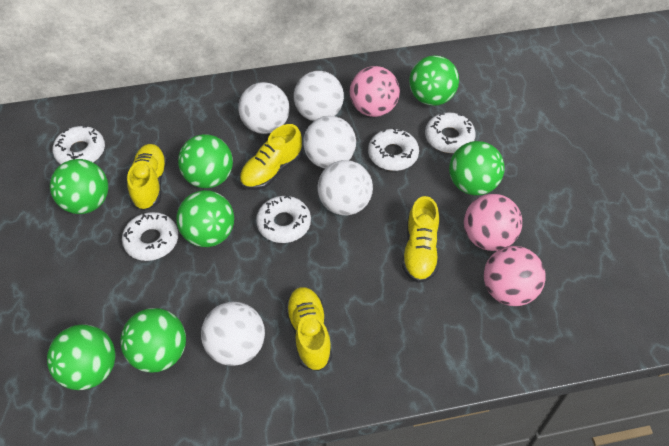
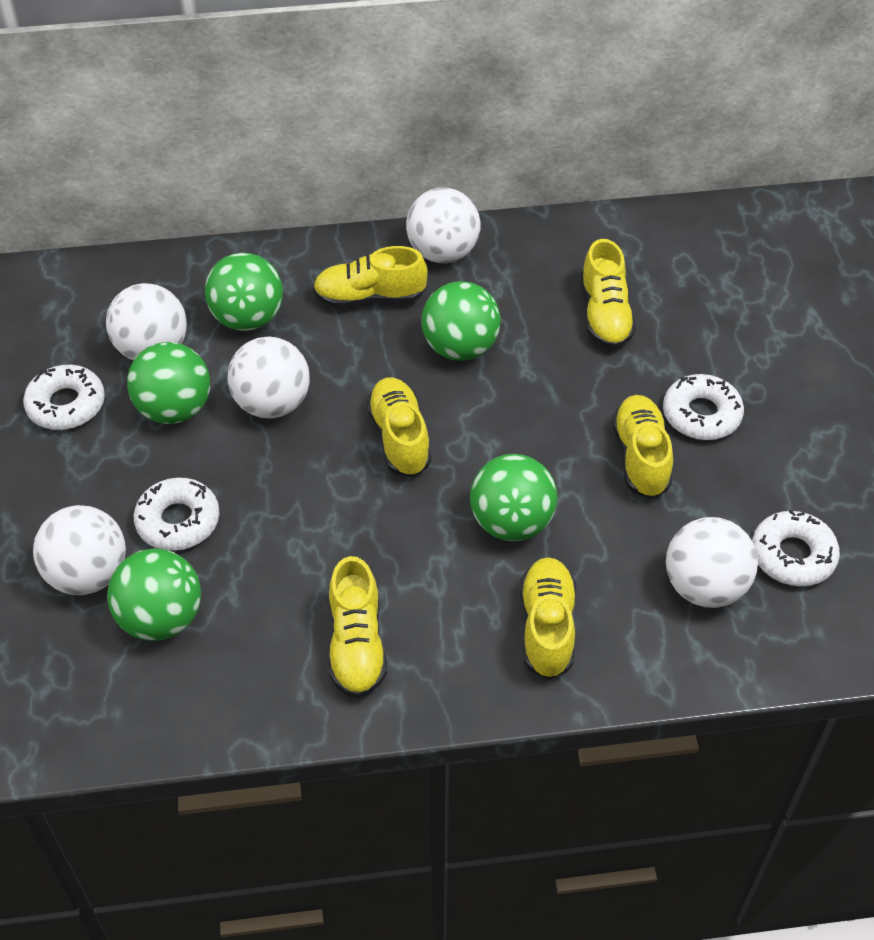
green ball: 7 -> 5
pink ball: 3 -> 0
white donut: 5 -> 4
yellow shoe: 4 -> 6

